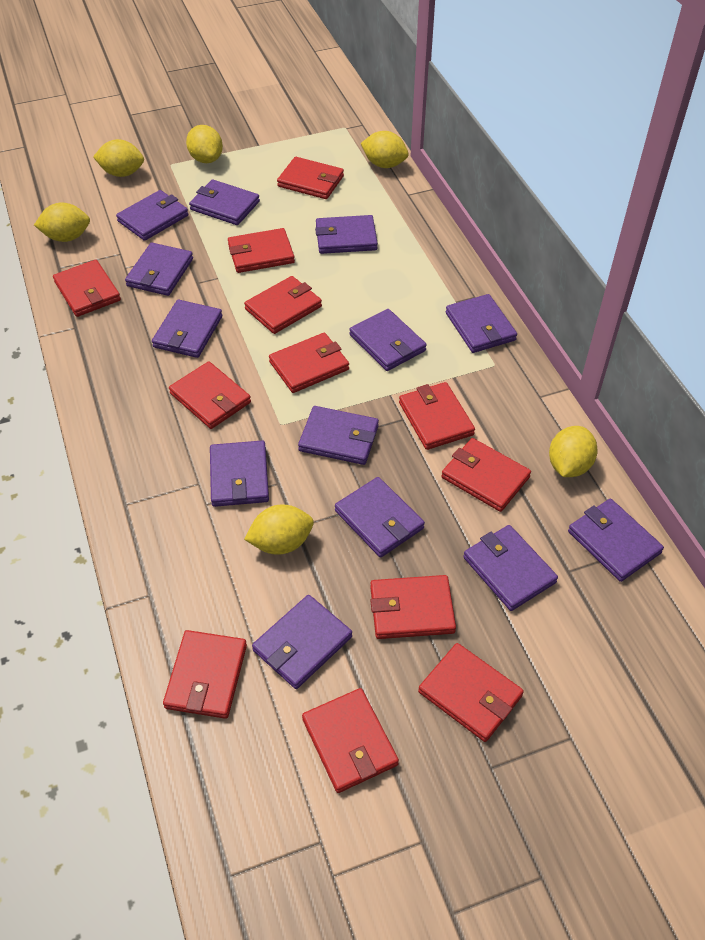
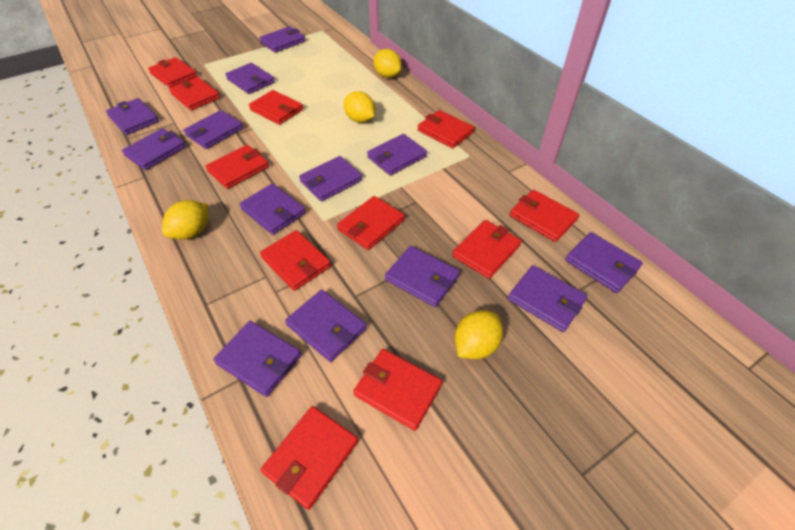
red wallet: 12 -> 11
yellow lemon: 6 -> 4

